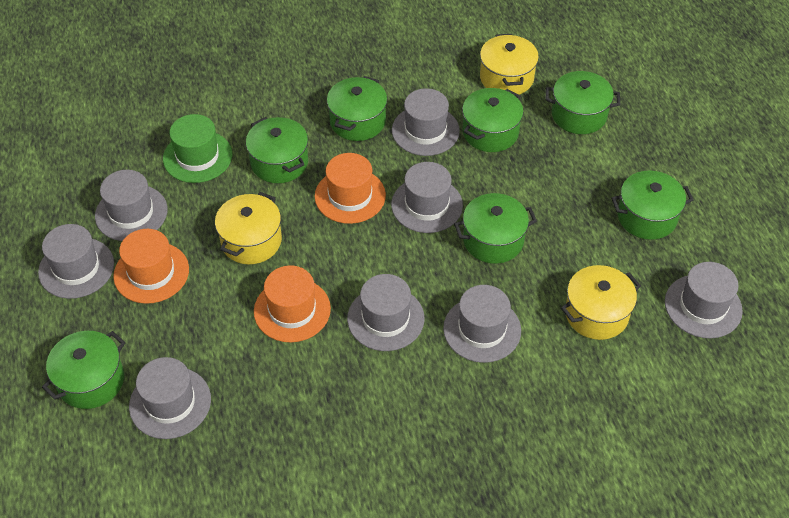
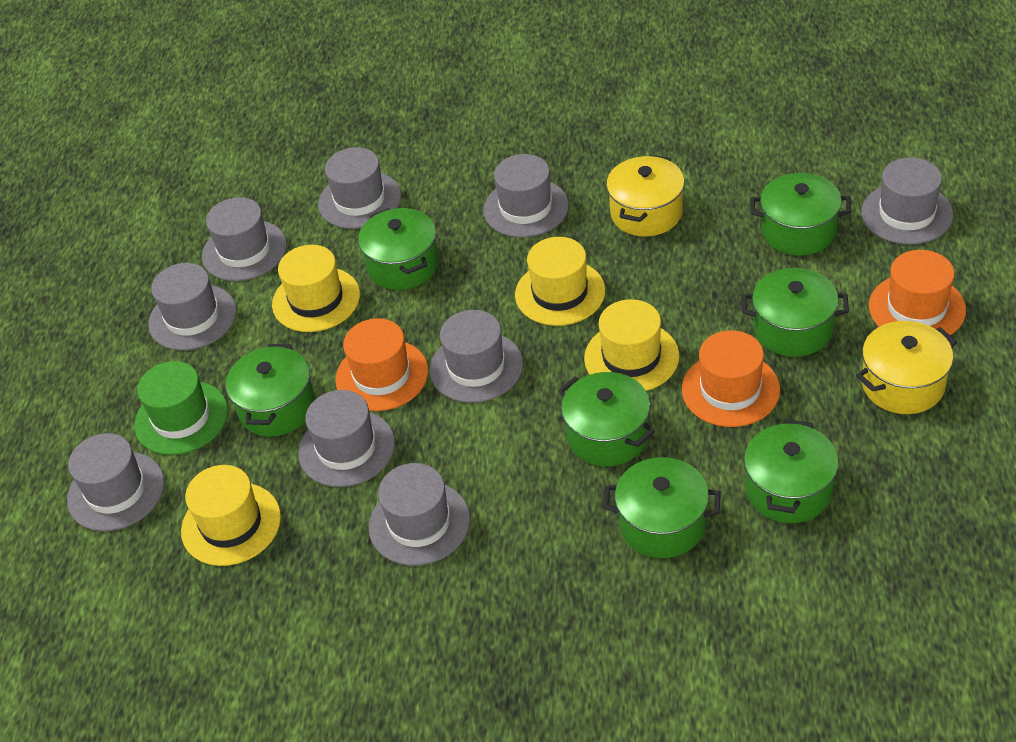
grey hat: 8 -> 9
yellow hat: 0 -> 4
yellow pot: 3 -> 2

